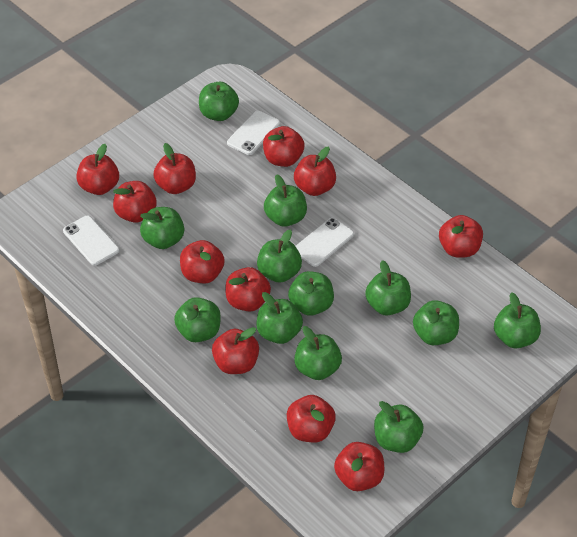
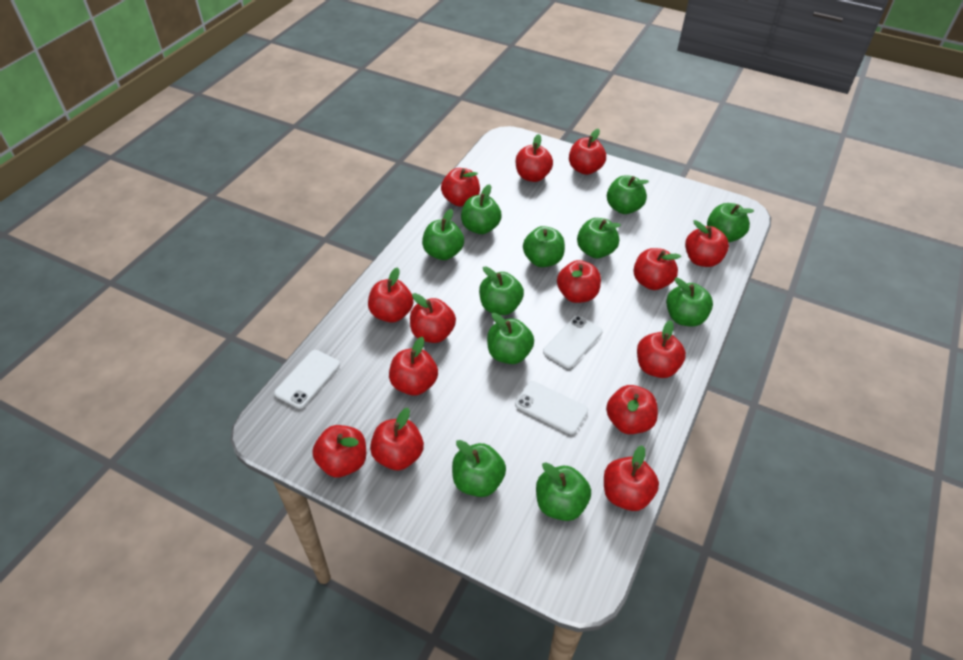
green apple: 12 -> 11
red apple: 11 -> 14

